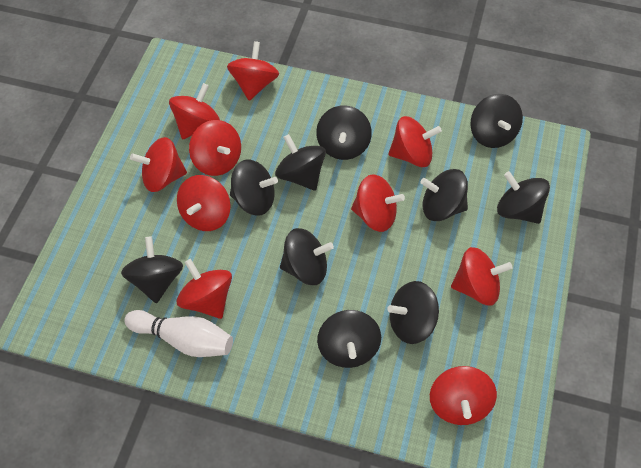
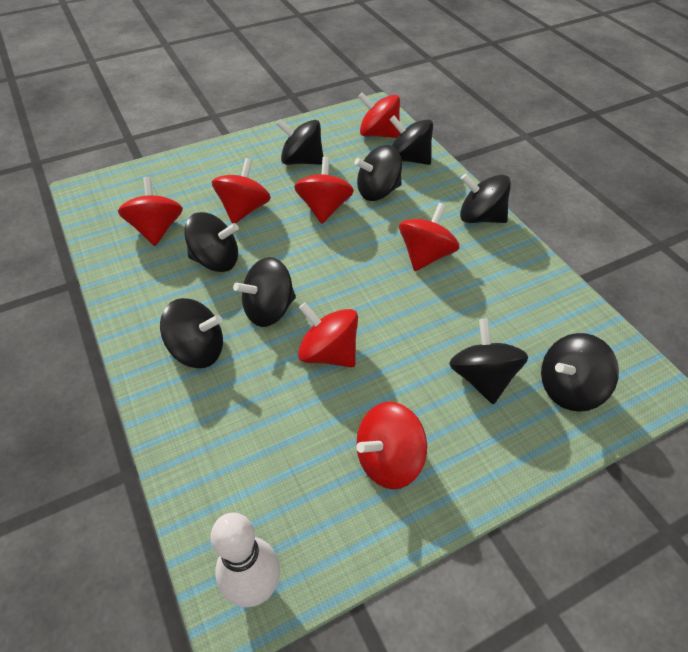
black spinning top: 10 -> 9
red spinning top: 10 -> 7

